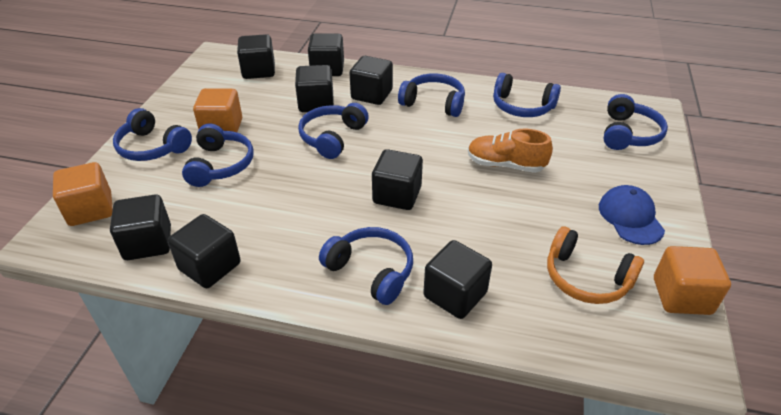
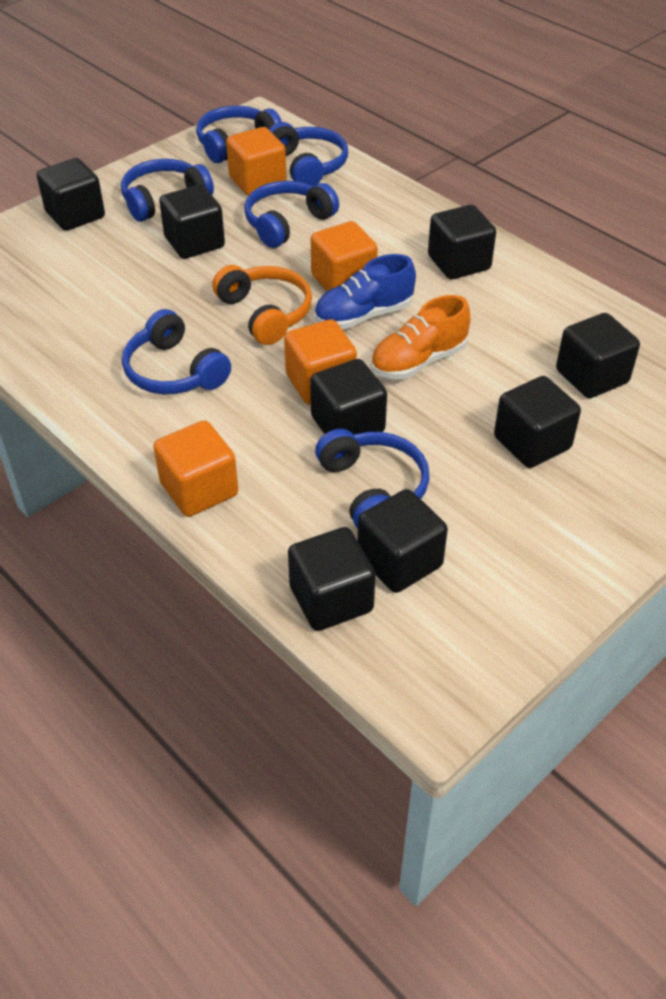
blue cap: 1 -> 0
blue headphones: 7 -> 6
blue shoe: 0 -> 1
orange cube: 3 -> 4

